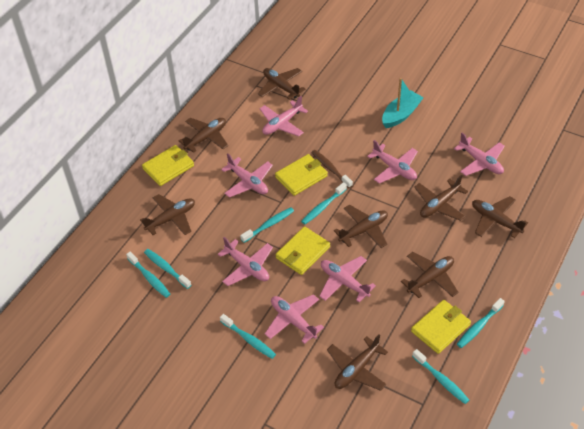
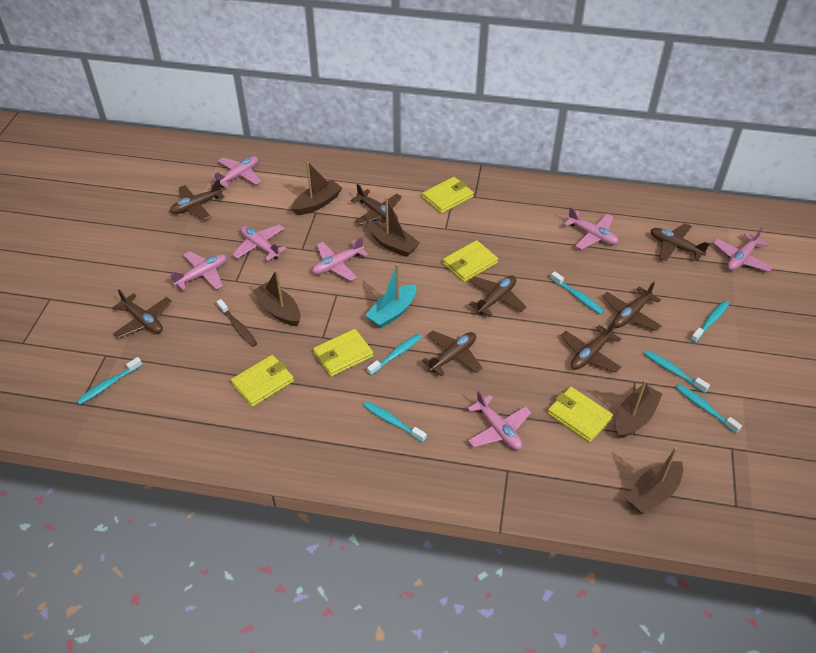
brown boat: 0 -> 5
yellow wallet: 4 -> 5

